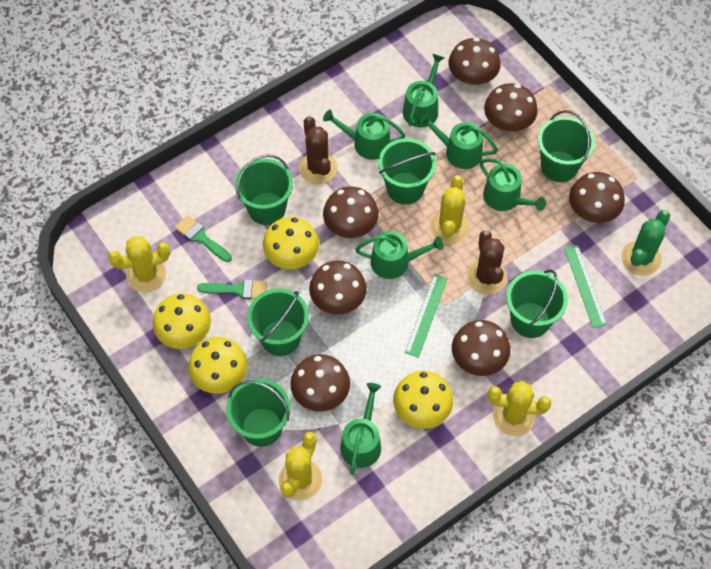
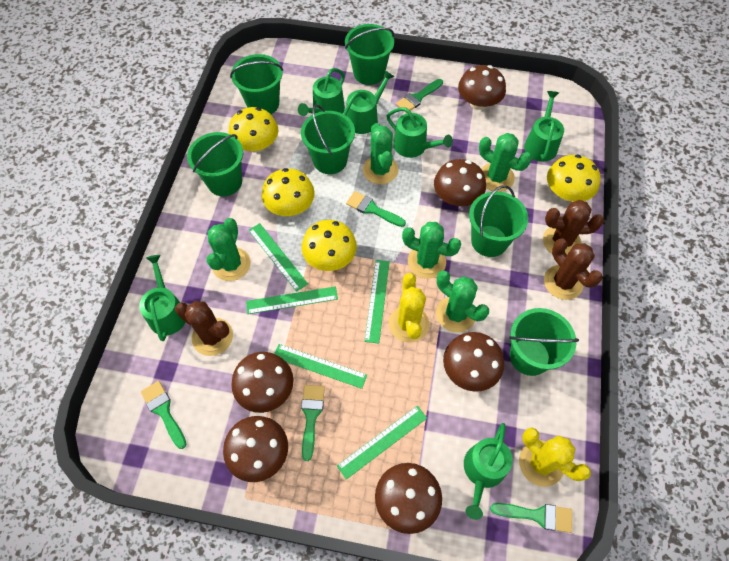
brown cactus: 2 -> 3
brown mushroom: 7 -> 6
green brush: 2 -> 5
green cactus: 1 -> 5
green ruler: 2 -> 5
yellow cactus: 4 -> 2

